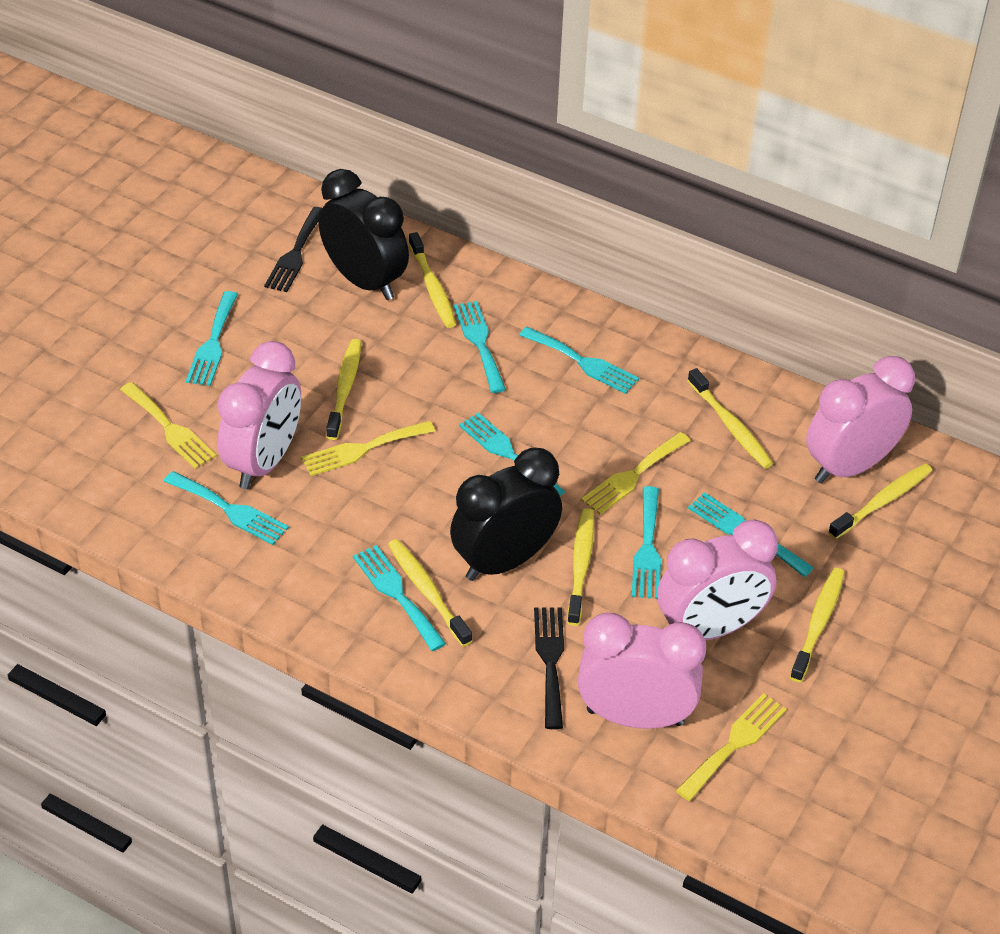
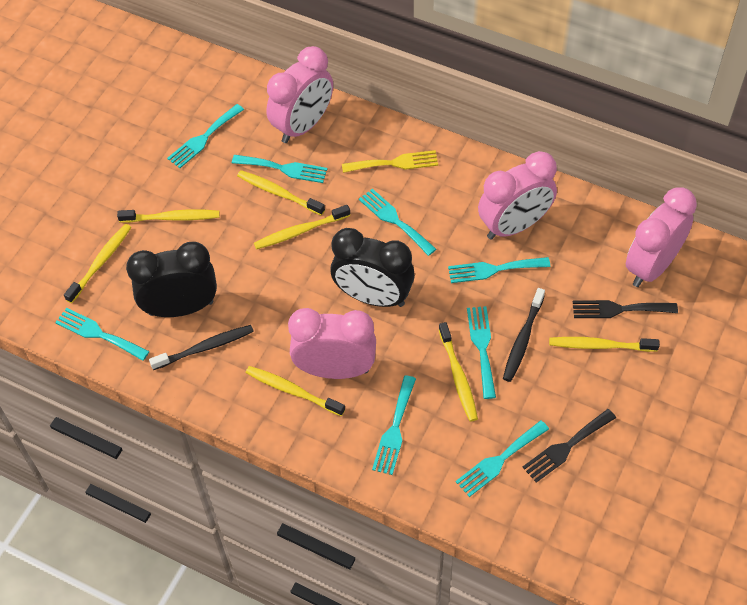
black toothbrush: 0 -> 2
yellow fork: 4 -> 1

